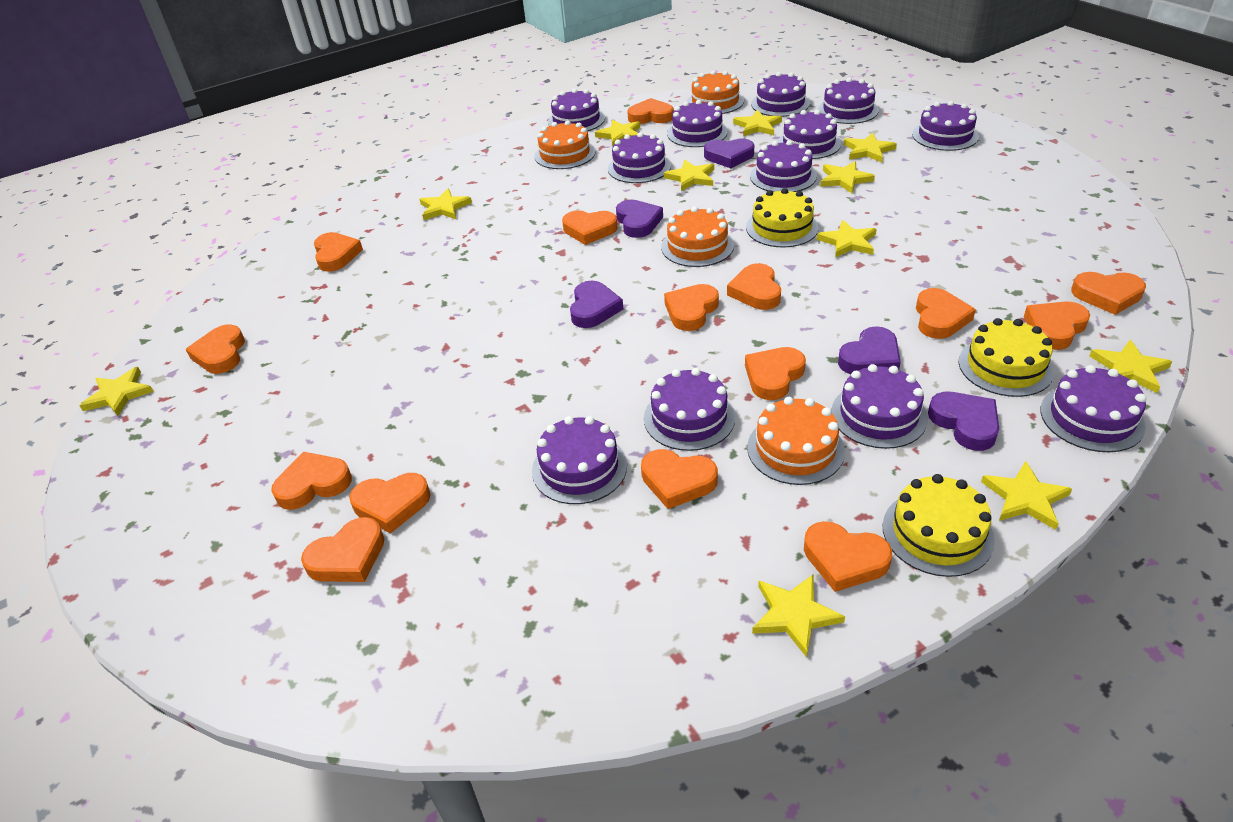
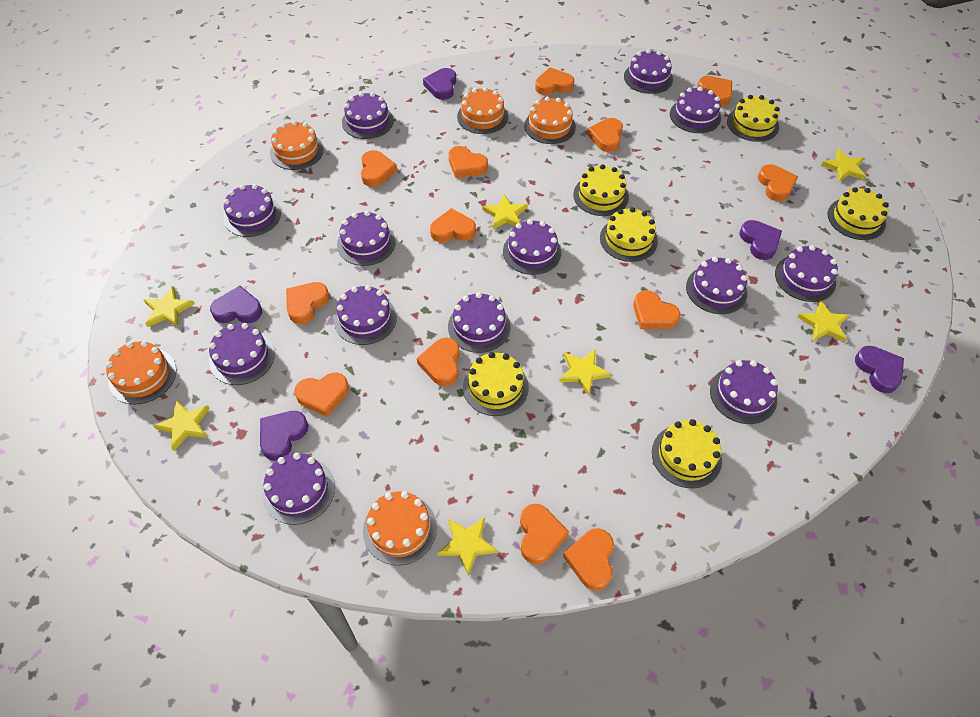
orange cake: 4 -> 5
orange heart: 15 -> 13
purple cake: 12 -> 13
yellow cake: 3 -> 6
yellow star: 11 -> 7

